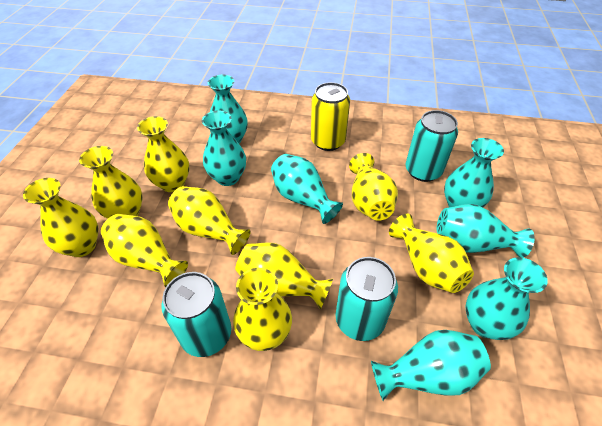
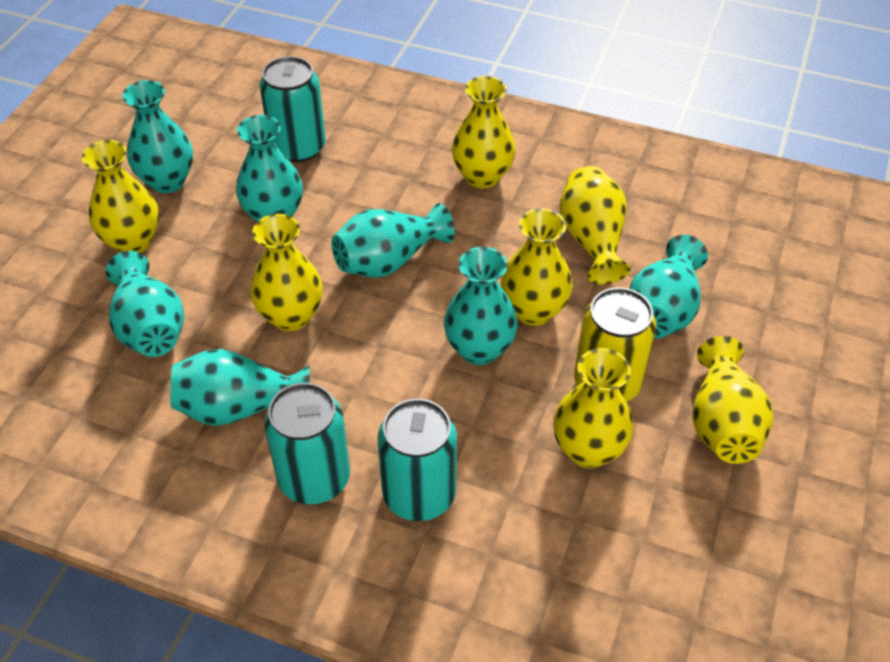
yellow vase: 9 -> 7

